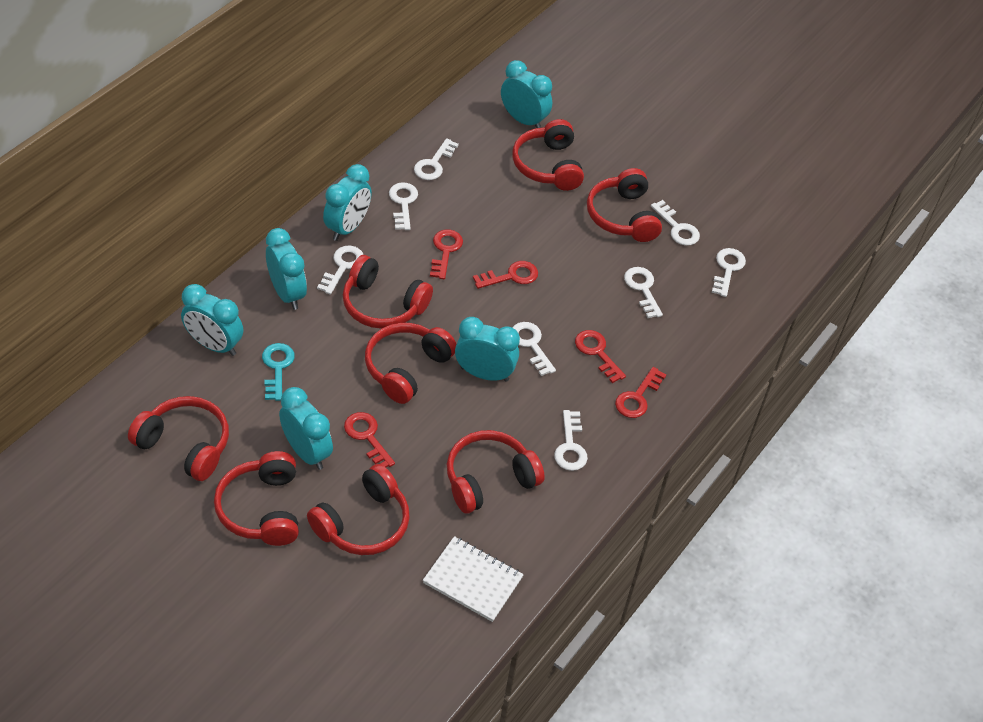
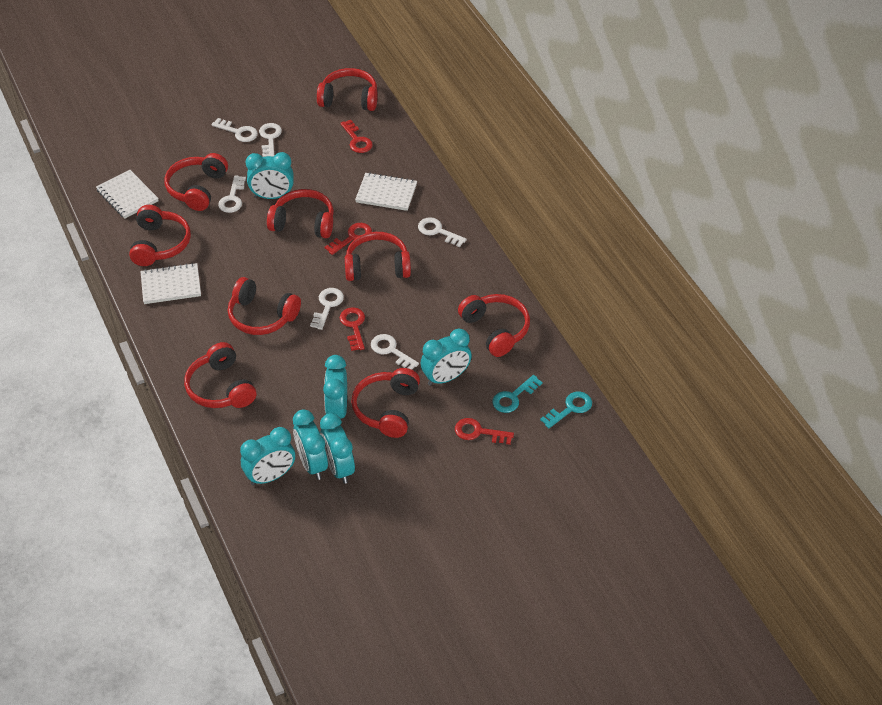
red headphones: 8 -> 9
red key: 5 -> 4
turquoise key: 1 -> 2
white key: 8 -> 6
white notebook: 1 -> 3

